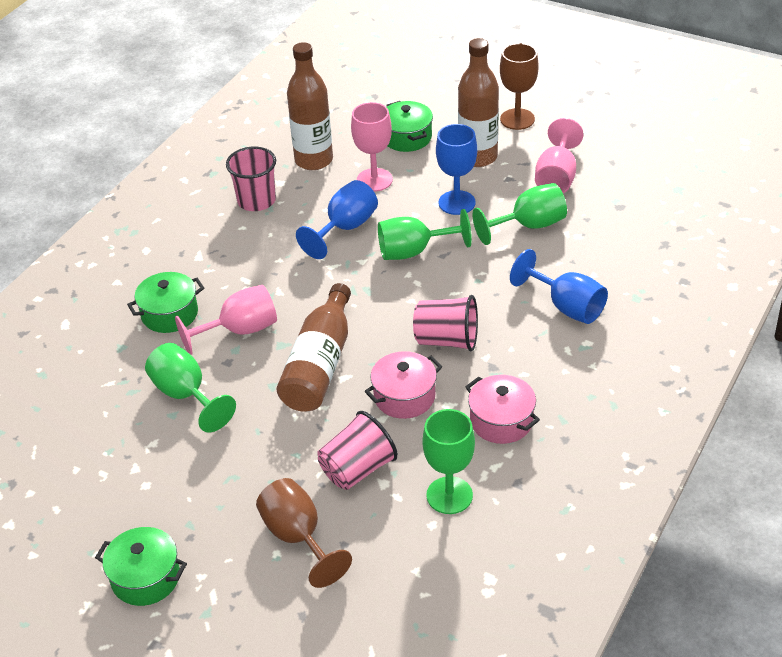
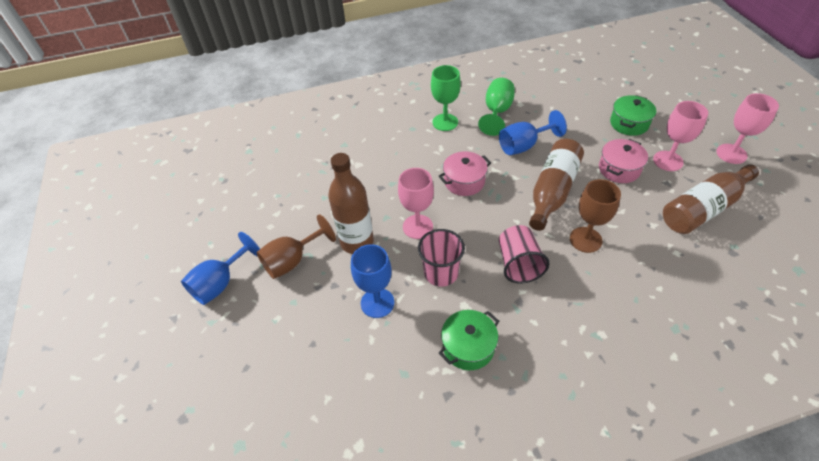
green goblet: 4 -> 2
green pot: 3 -> 2
pink cup: 3 -> 2

